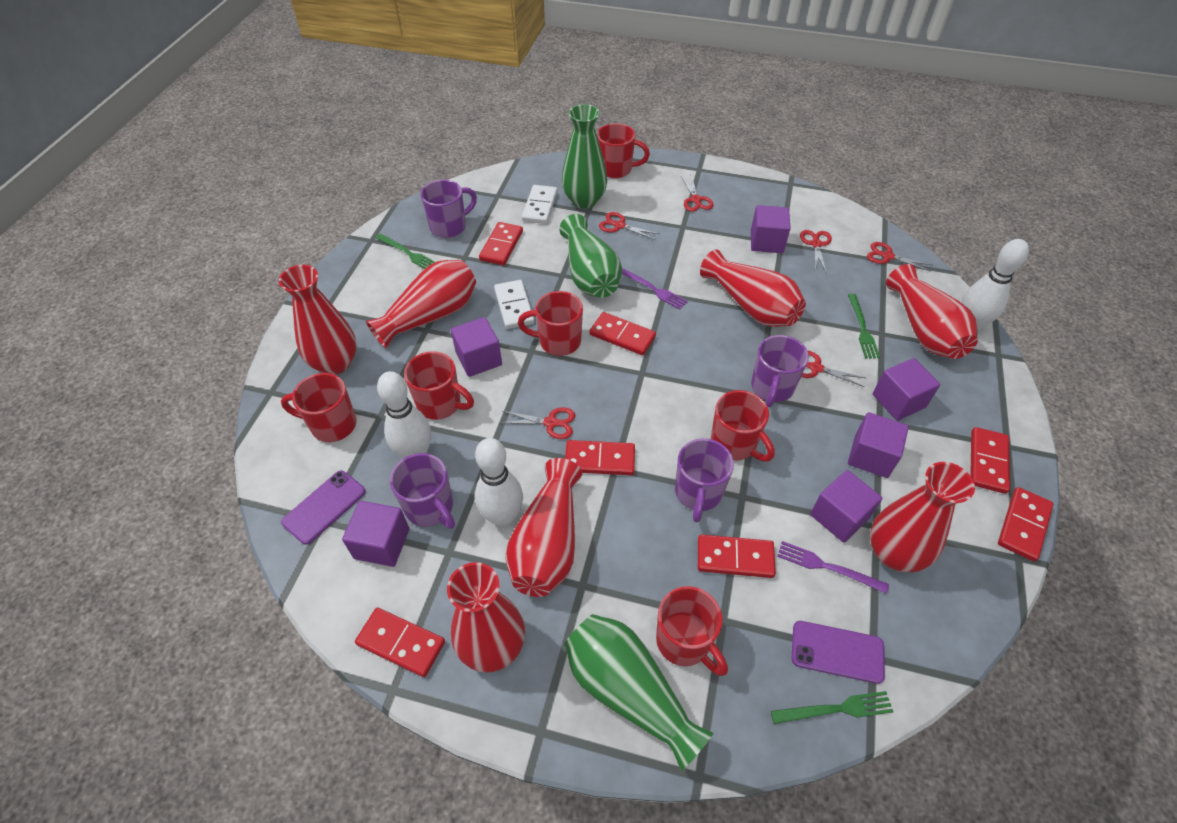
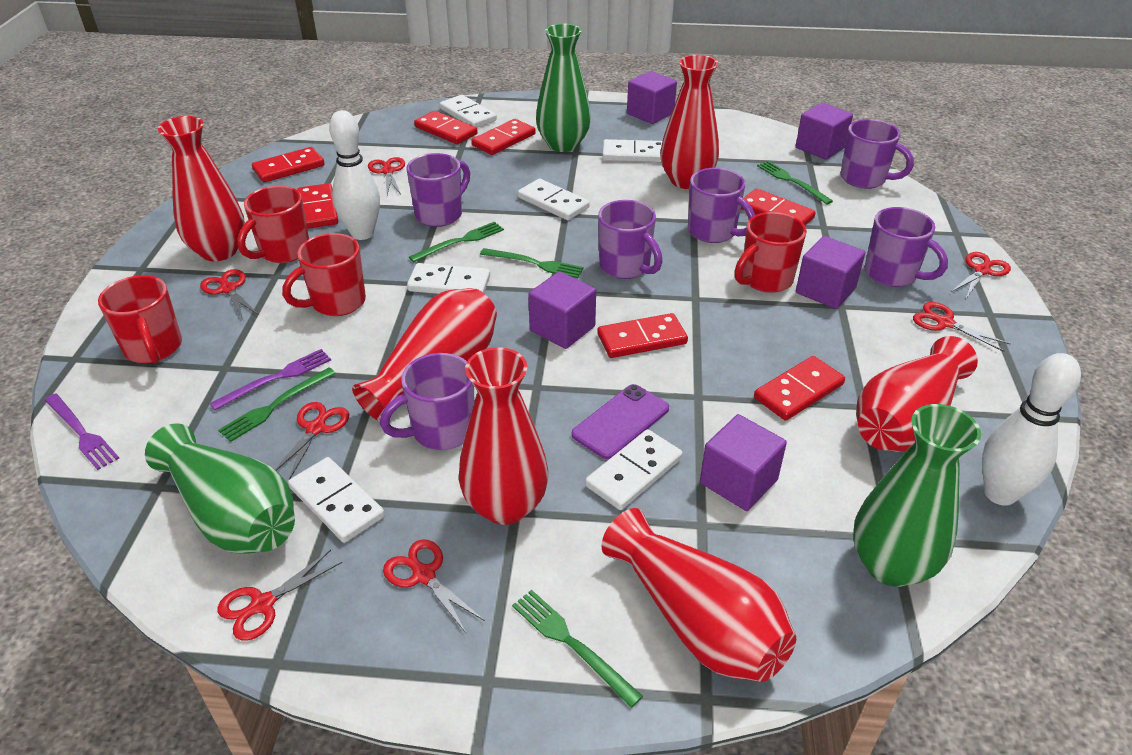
green fork: 3 -> 5
purple cube: 6 -> 5
purple mug: 4 -> 6
purple phone: 2 -> 1
red mug: 6 -> 4
red scissors: 6 -> 7
red vase: 7 -> 6
white bowling pin: 3 -> 2
white domino: 2 -> 6

